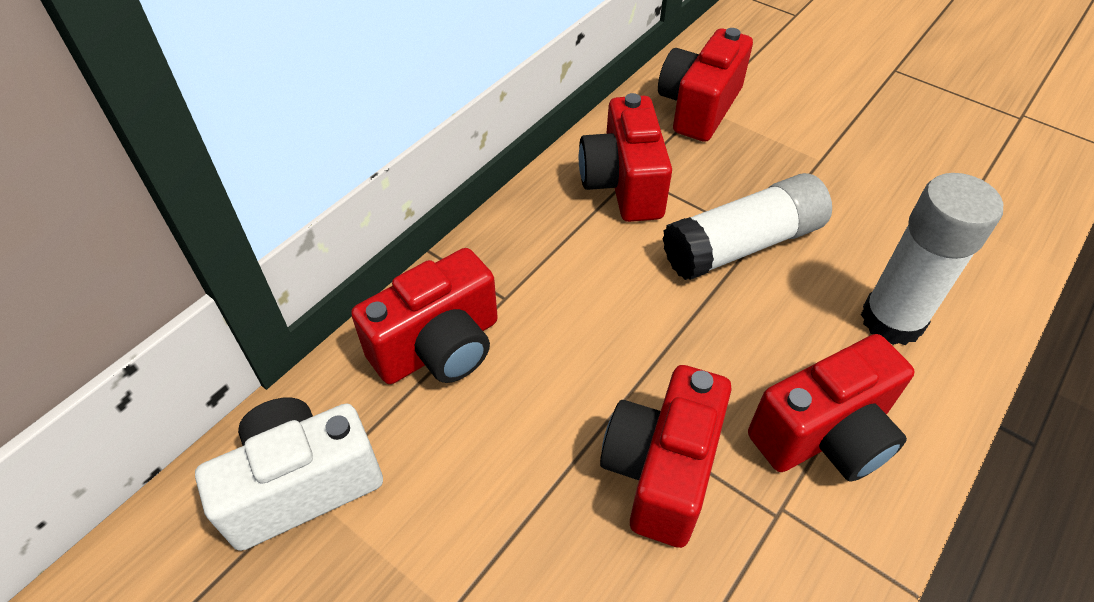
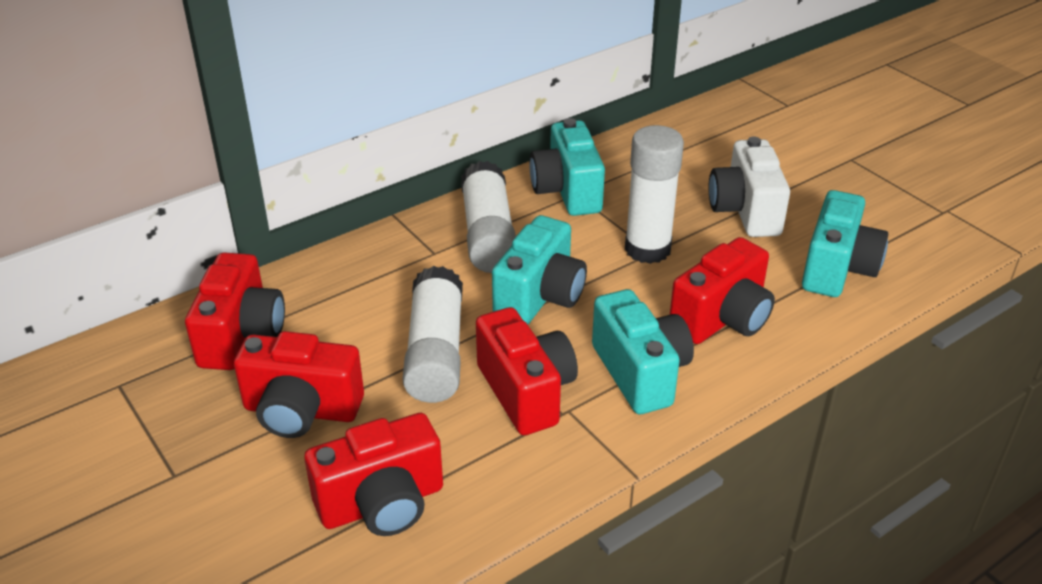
turquoise camera: 0 -> 4
white glue stick: 2 -> 3

